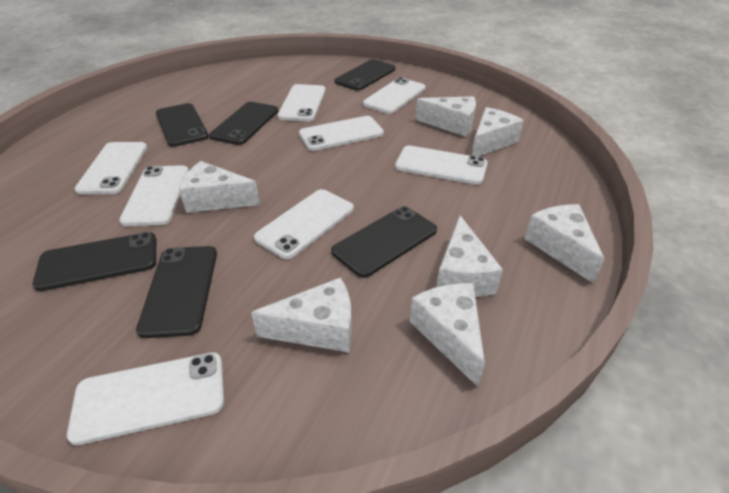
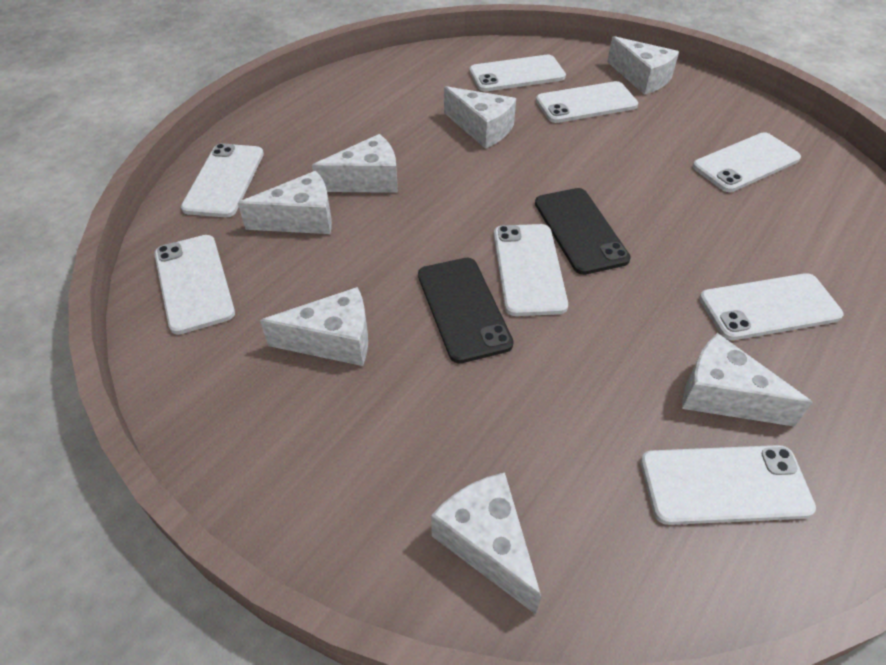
black phone: 6 -> 2

